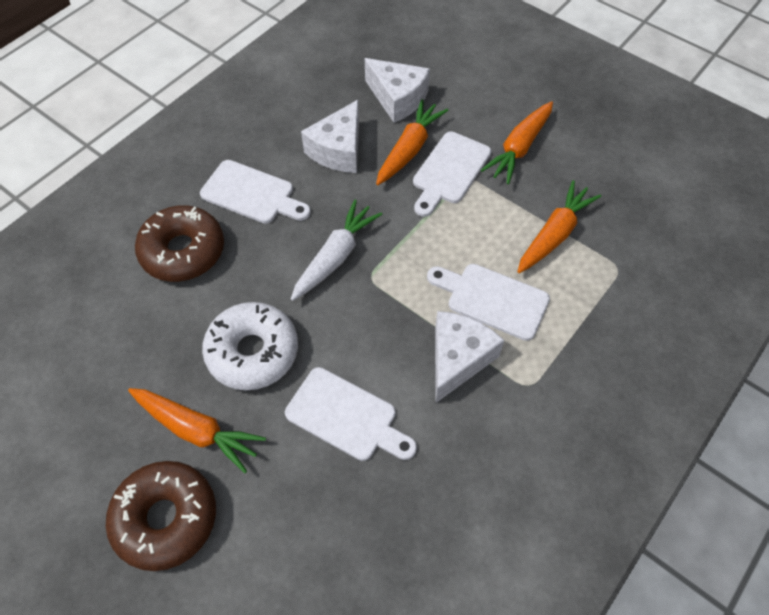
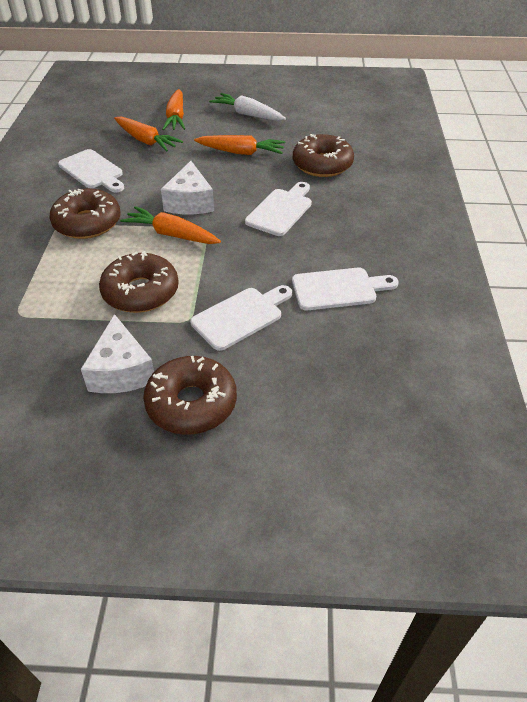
brown donut: 2 -> 4
white cheese: 3 -> 2
white donut: 1 -> 0

